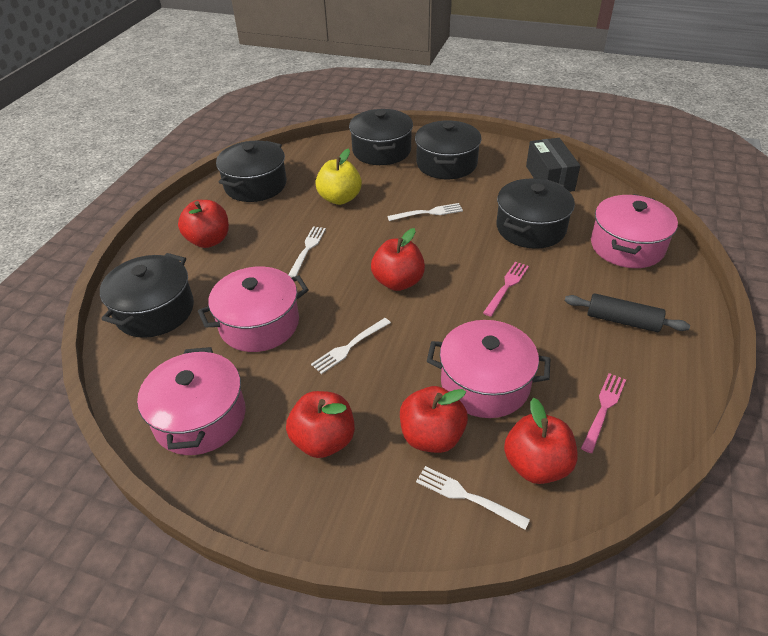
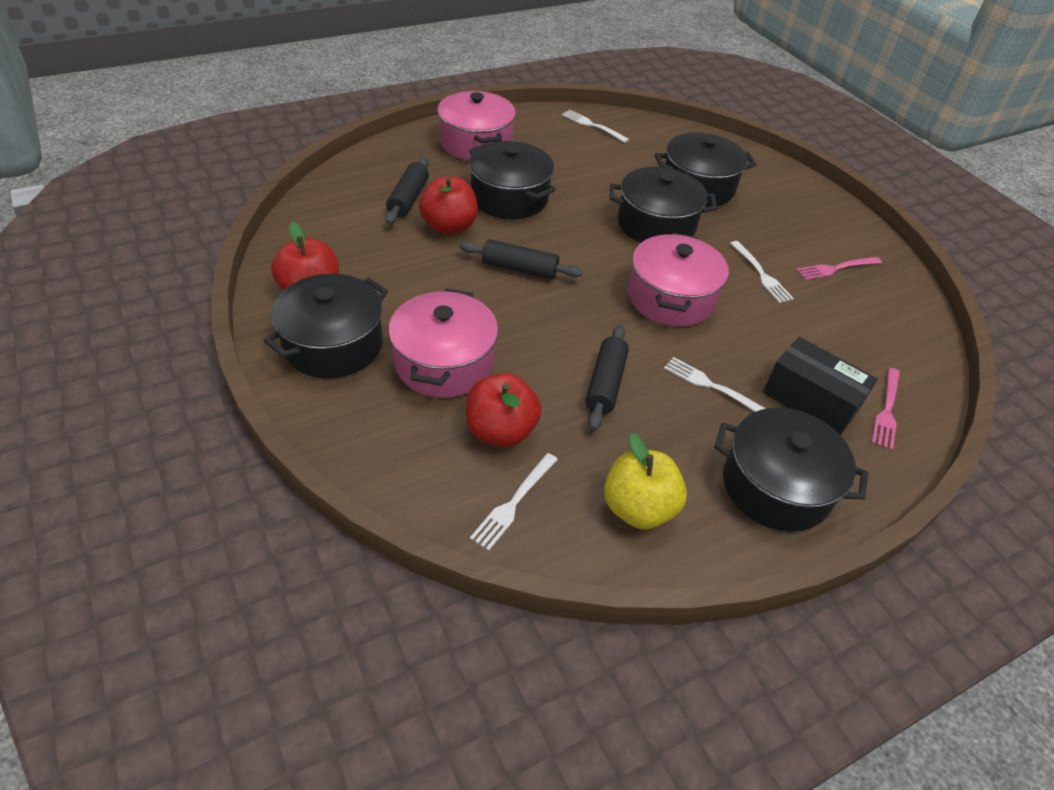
black rolling pin: 1 -> 3
pink pot: 4 -> 3
red apple: 5 -> 3

